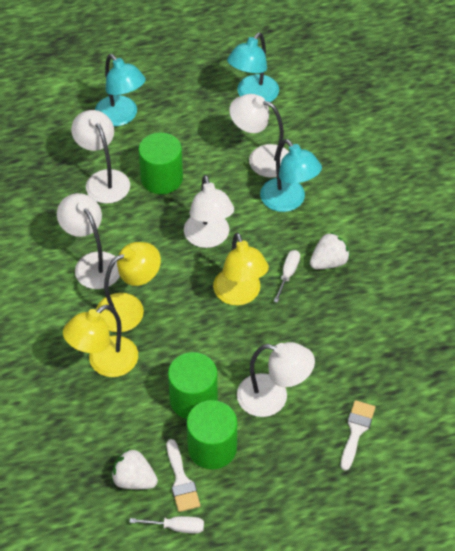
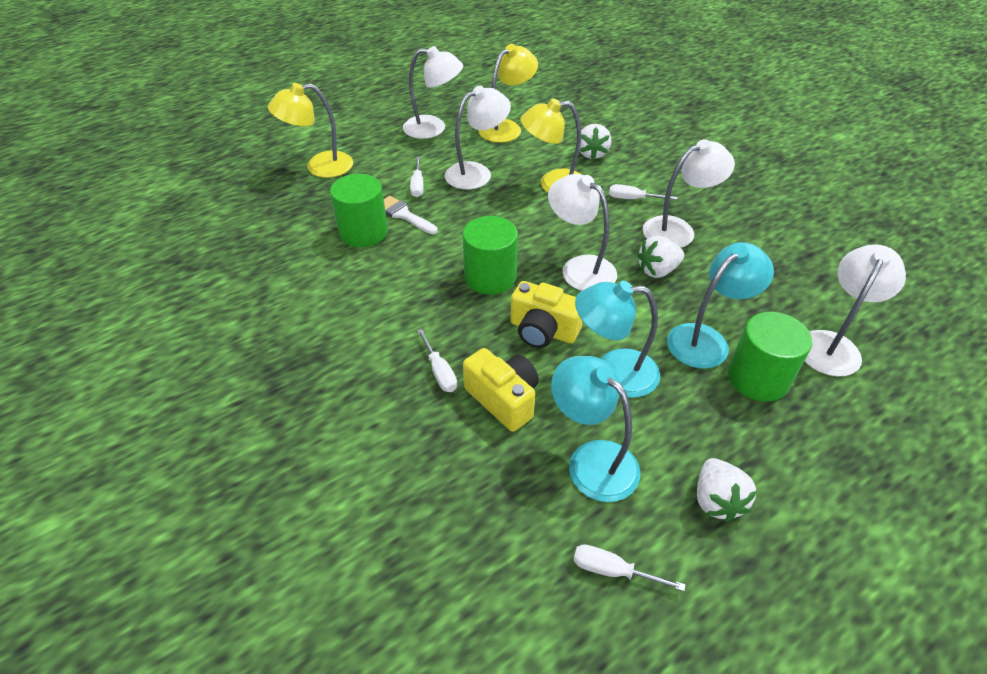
white brush: 2 -> 1
white screwdriver: 2 -> 4
white strawberry: 2 -> 3
yellow camera: 0 -> 2

